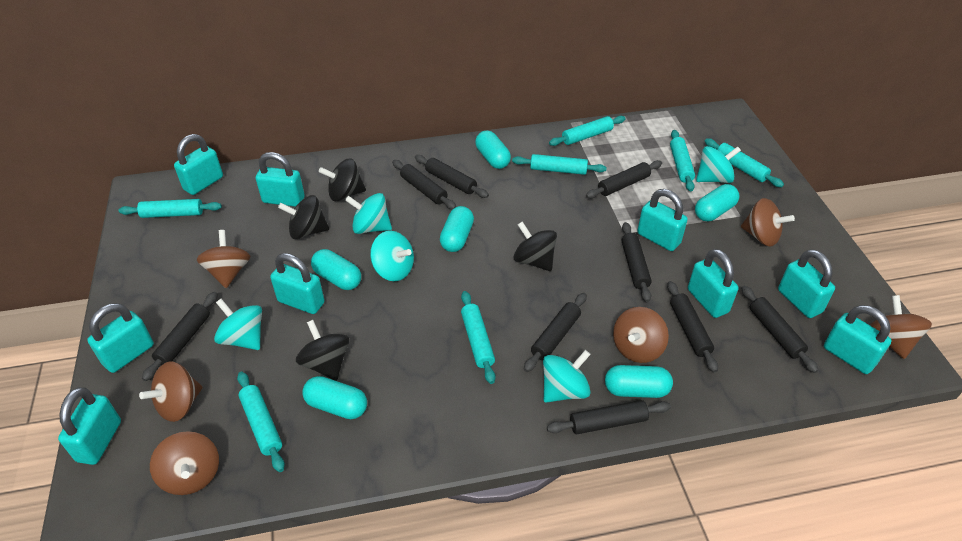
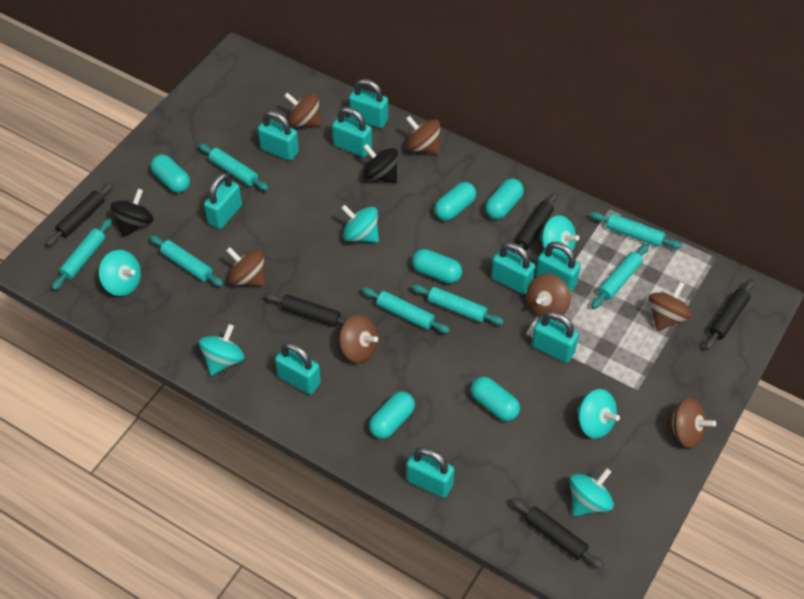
black rolling pin: 9 -> 5
black spinning top: 4 -> 2
brown spinning top: 6 -> 7
turquoise spinning top: 5 -> 6

